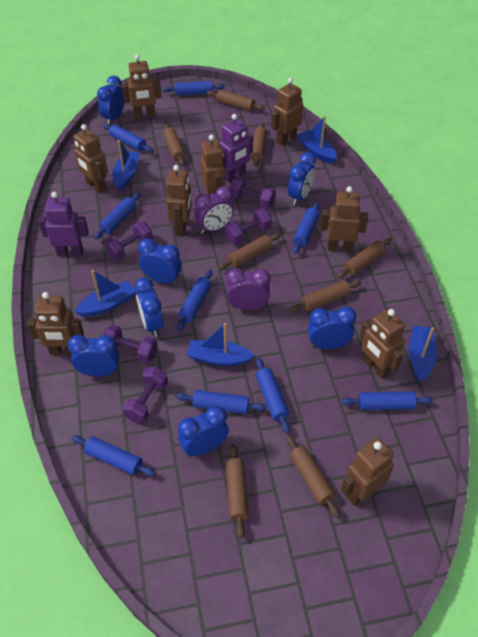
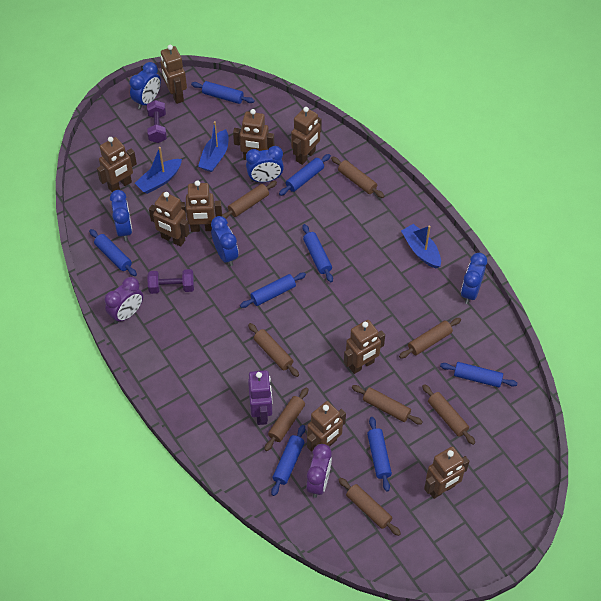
blue boat: 5 -> 3
blue clock: 7 -> 5
blue rolling pin: 9 -> 8
purple dumbbell: 5 -> 2
purple robot: 2 -> 1

